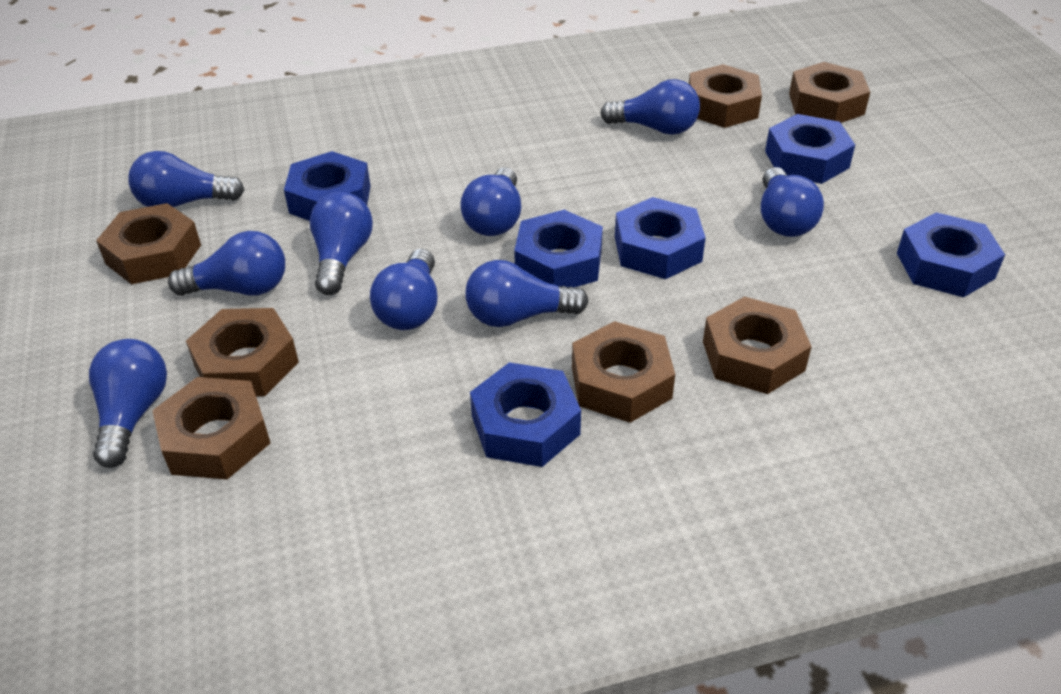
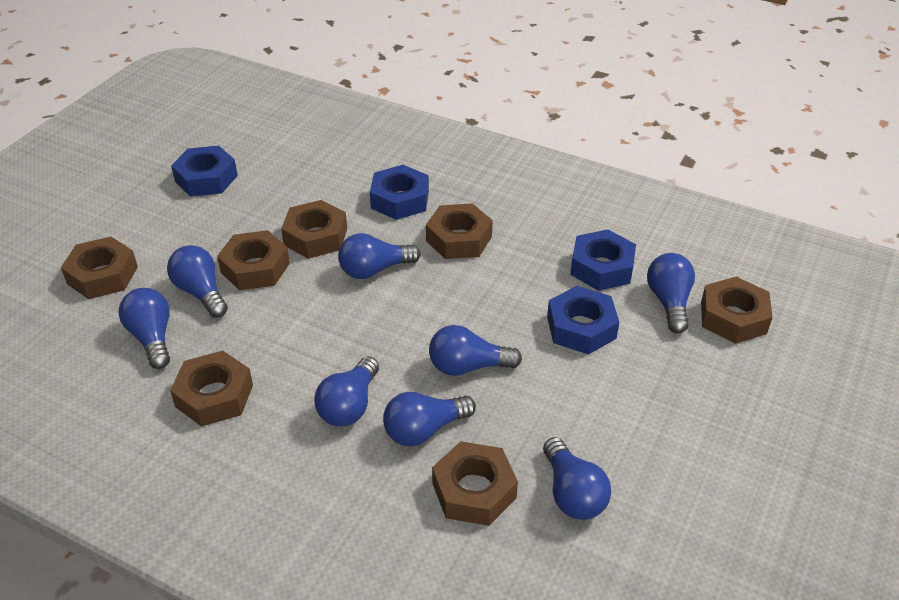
blue light bulb: 9 -> 8
blue nut: 6 -> 4

